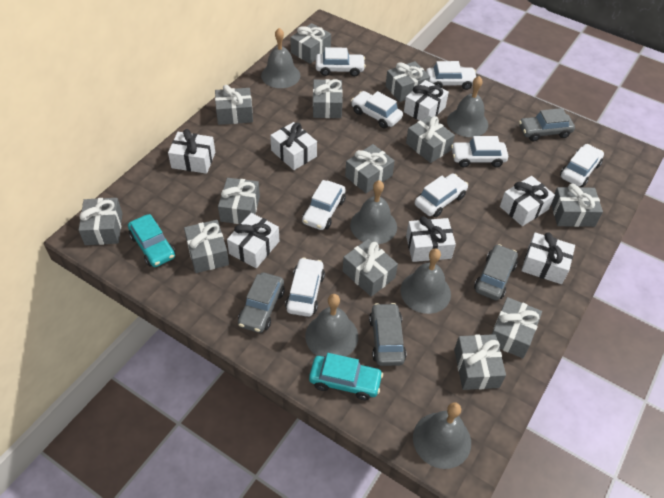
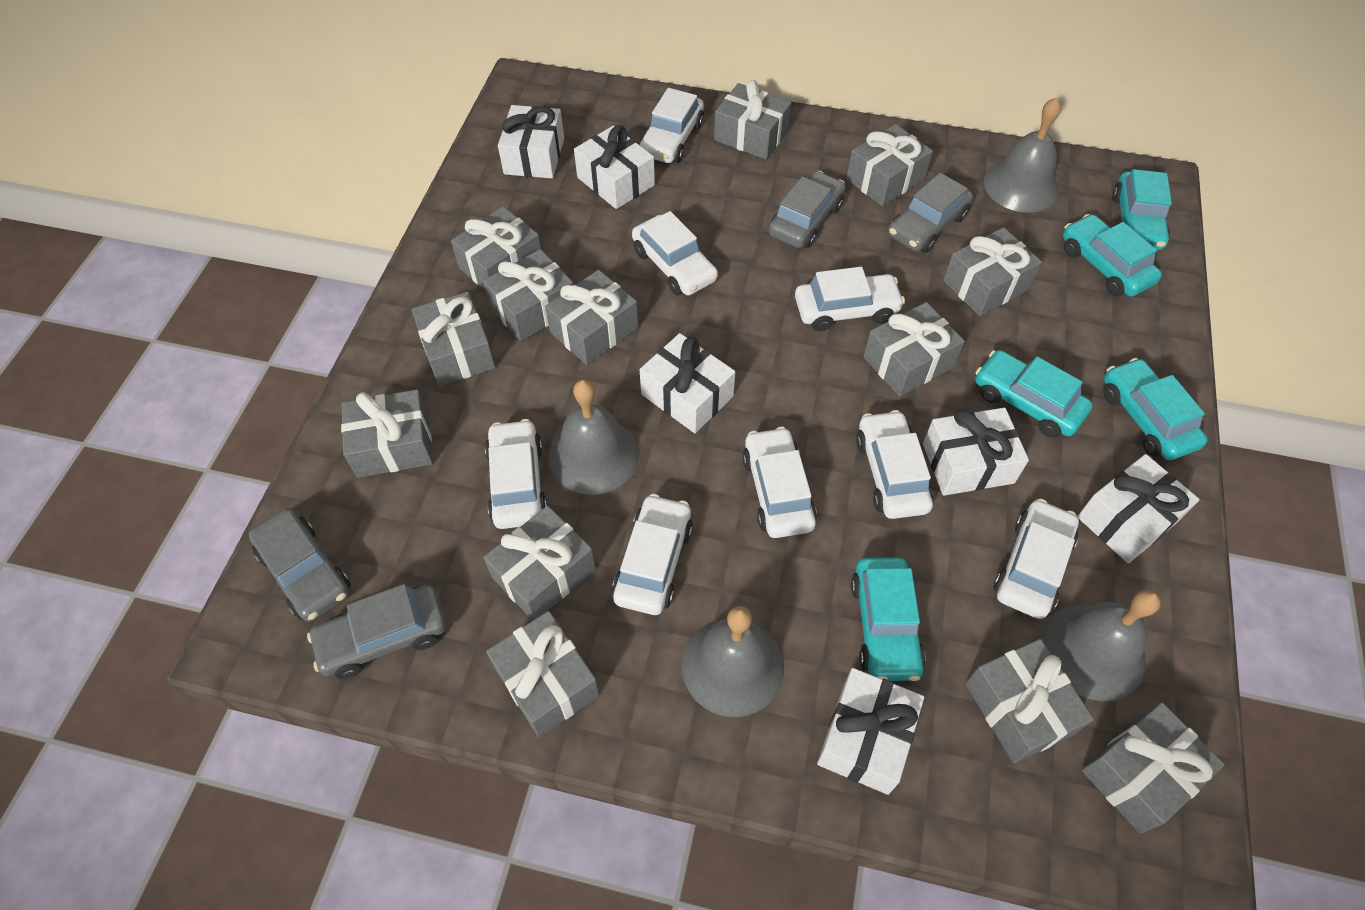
grey bell: 6 -> 4
turquoise car: 2 -> 5
white gift: 7 -> 6

